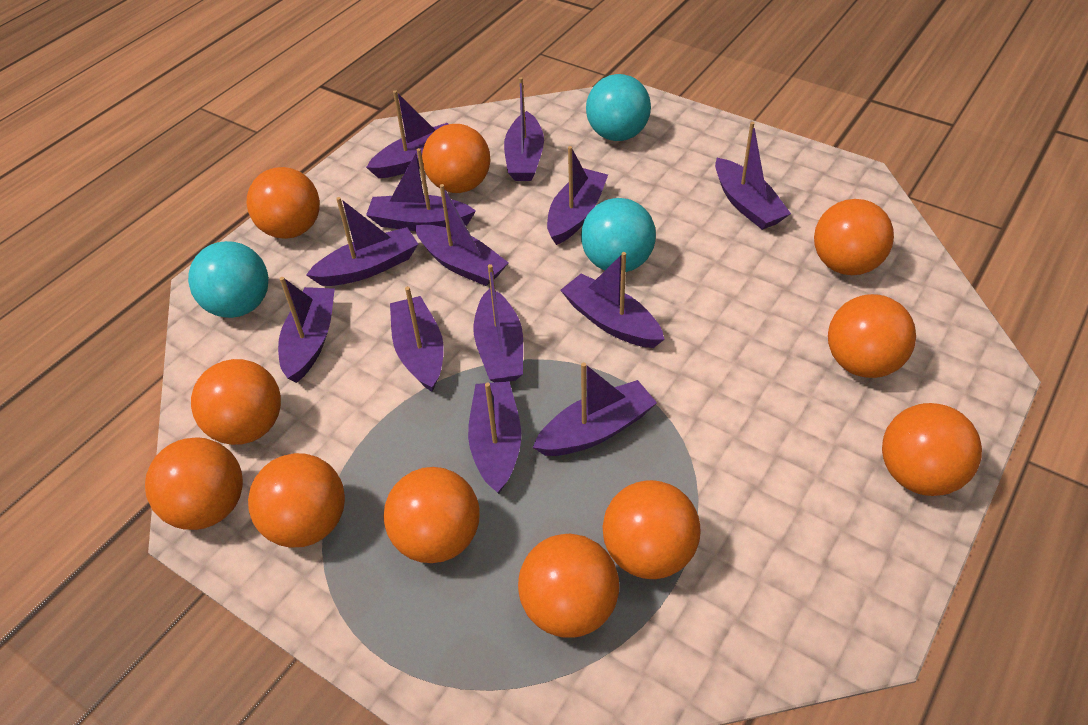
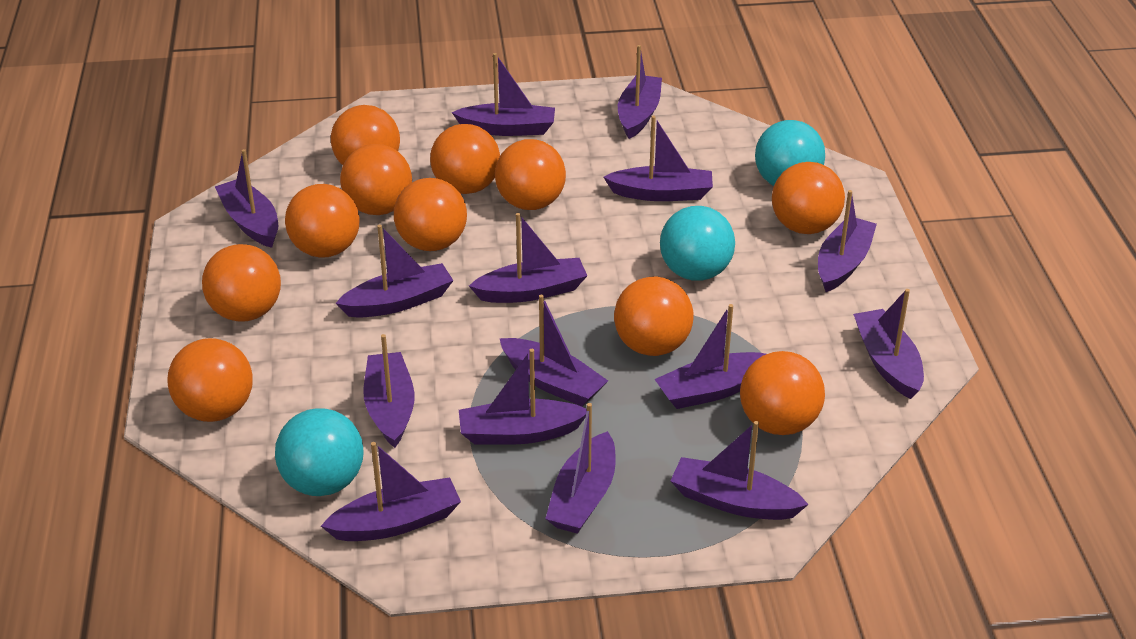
purple boat: 13 -> 15

